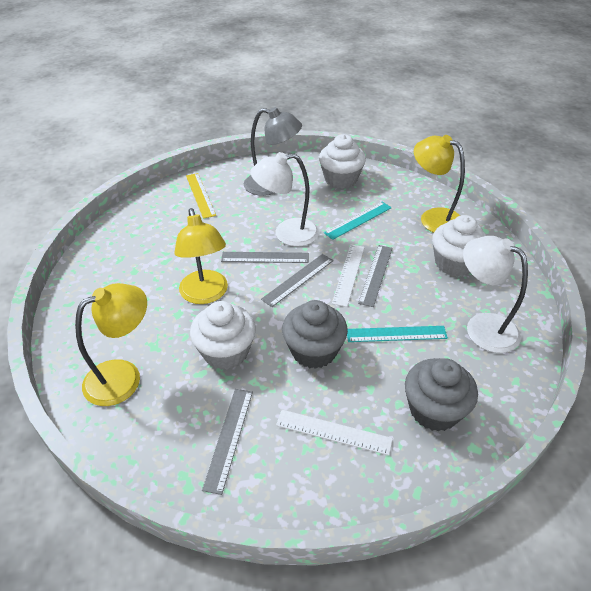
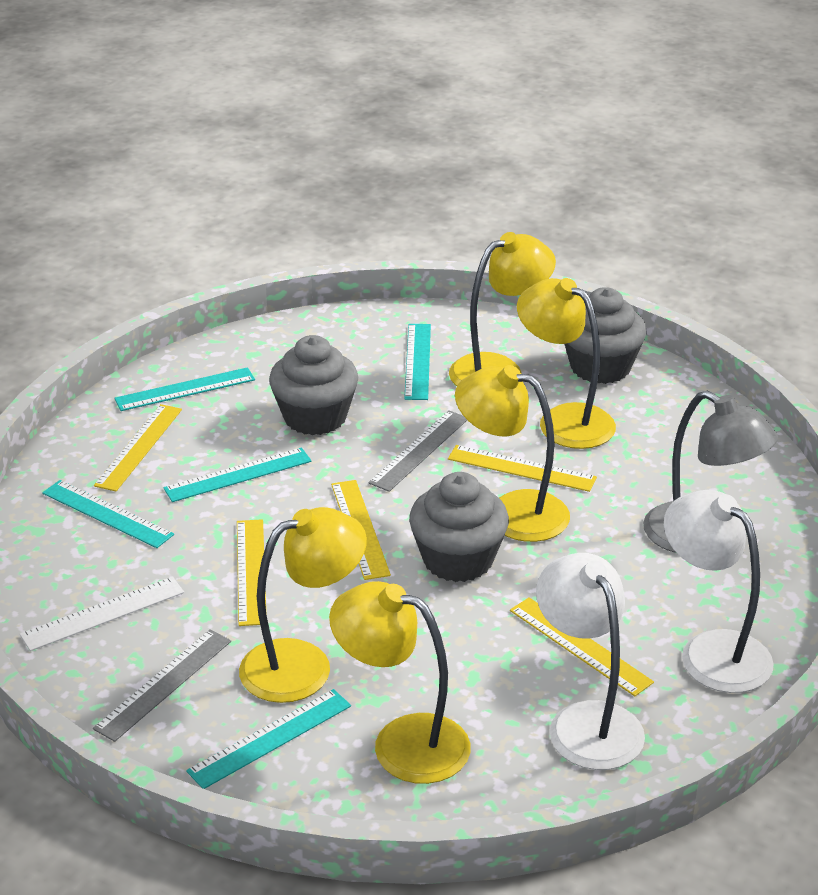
grey cupcake: 2 -> 3
grey ruler: 4 -> 2
turquoise ruler: 2 -> 5
white cupcake: 3 -> 0
white ruler: 2 -> 1
yellow lamp: 3 -> 5
yellow ruler: 1 -> 5

